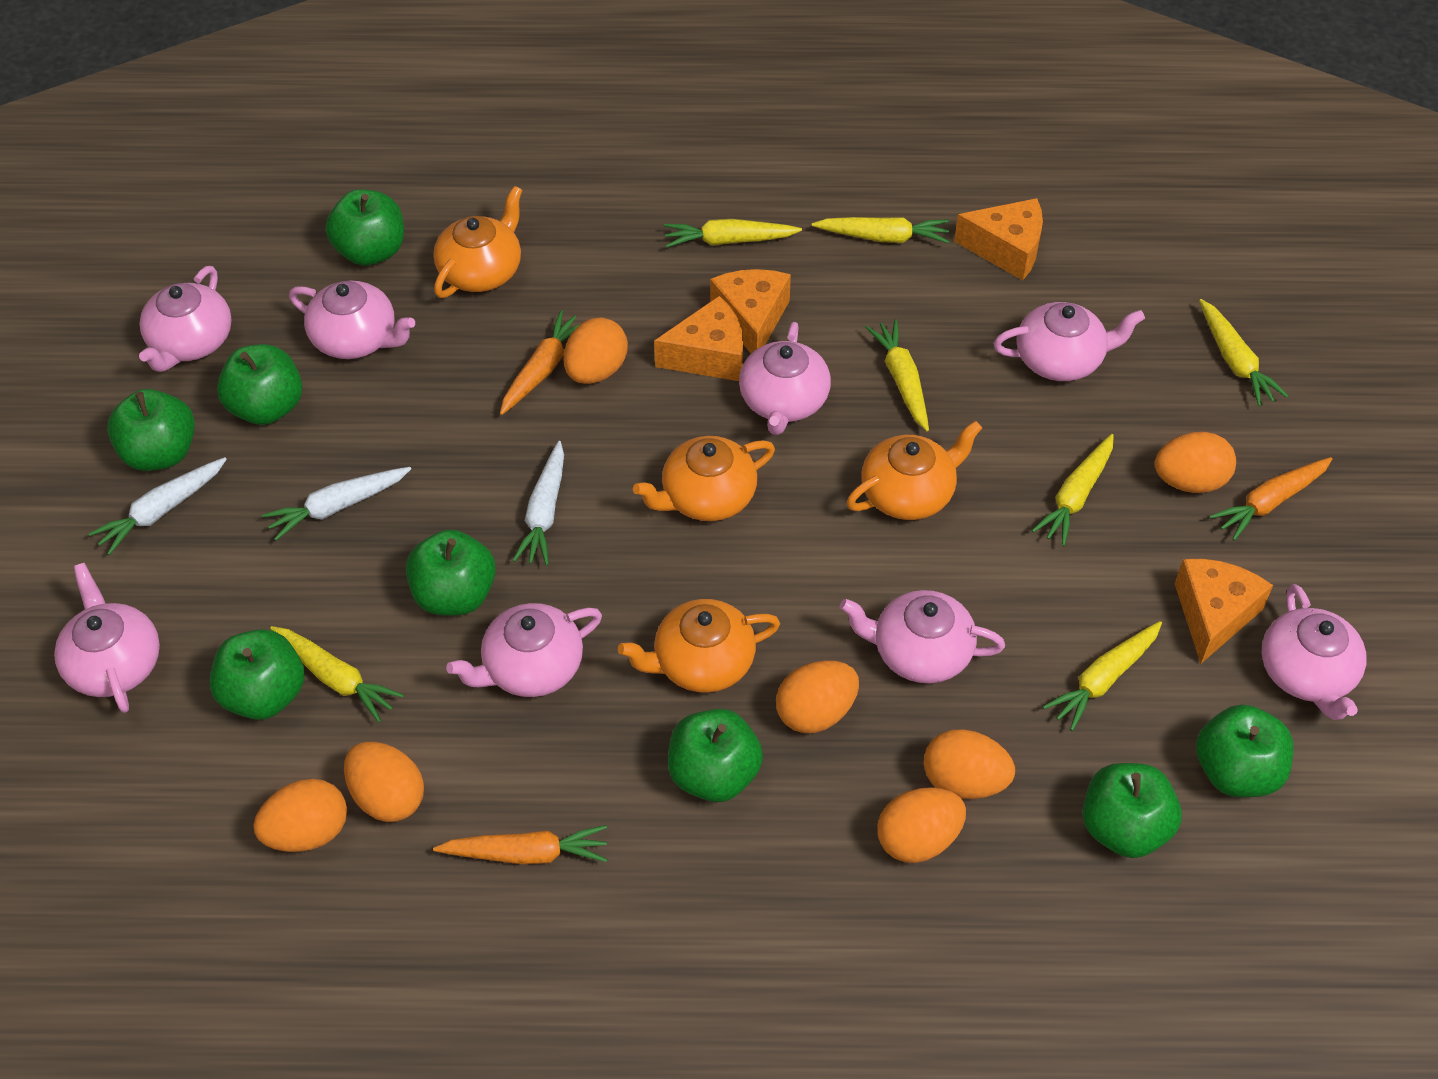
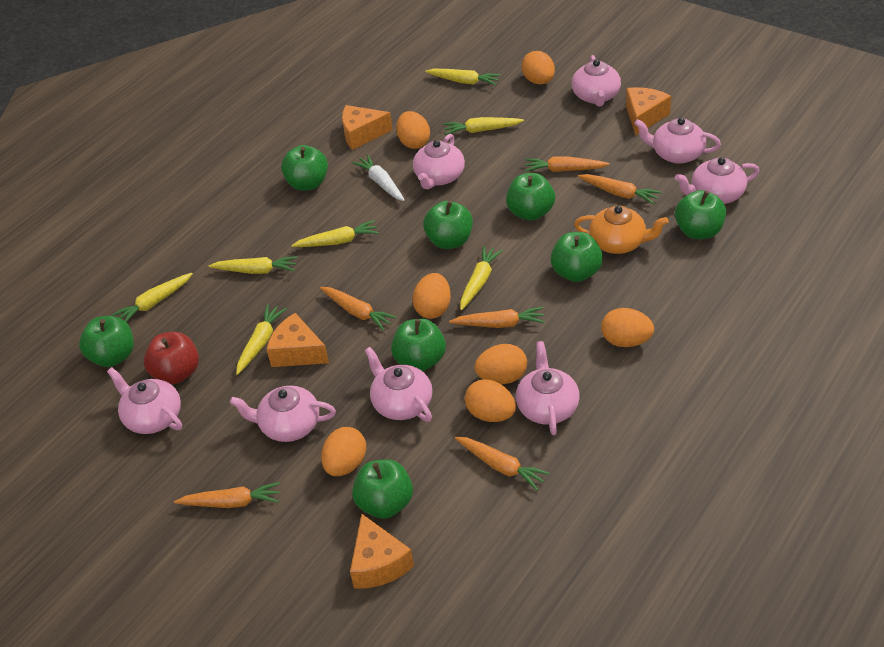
orange carrot: 3 -> 6
orange teapot: 4 -> 1
red apple: 0 -> 1
white carrot: 3 -> 1

